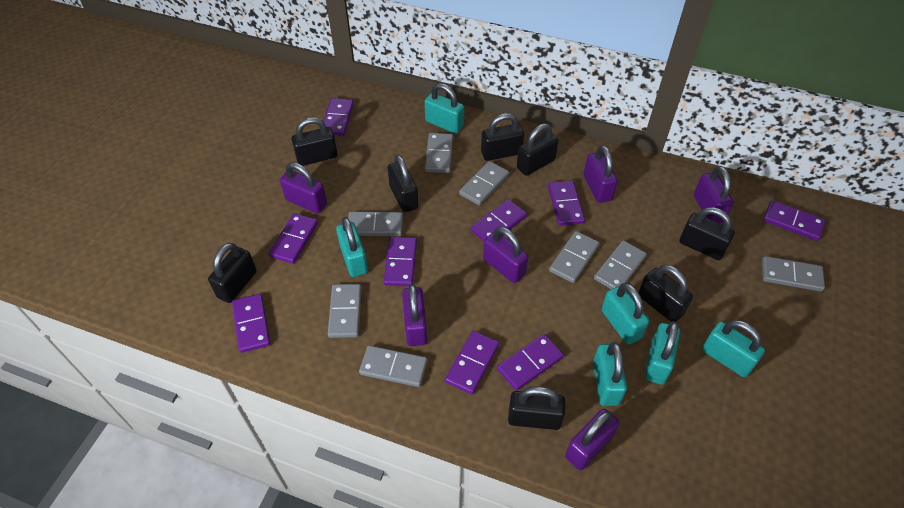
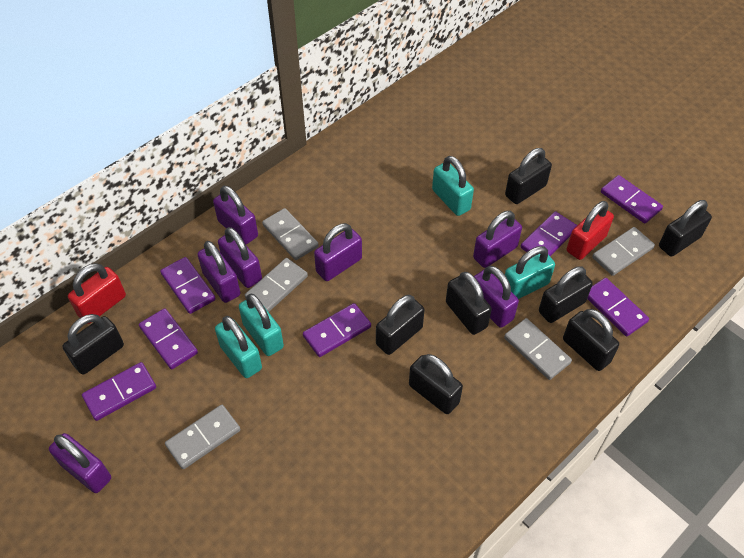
grey domino: 8 -> 5
purple domino: 9 -> 7
purple padlock: 6 -> 7
red padlock: 0 -> 2
turquoise padlock: 6 -> 4

